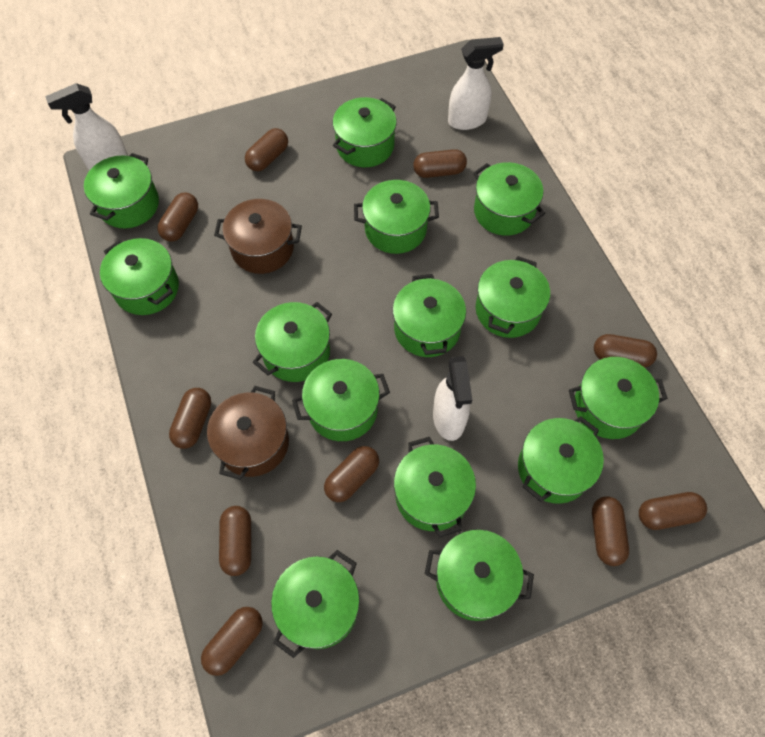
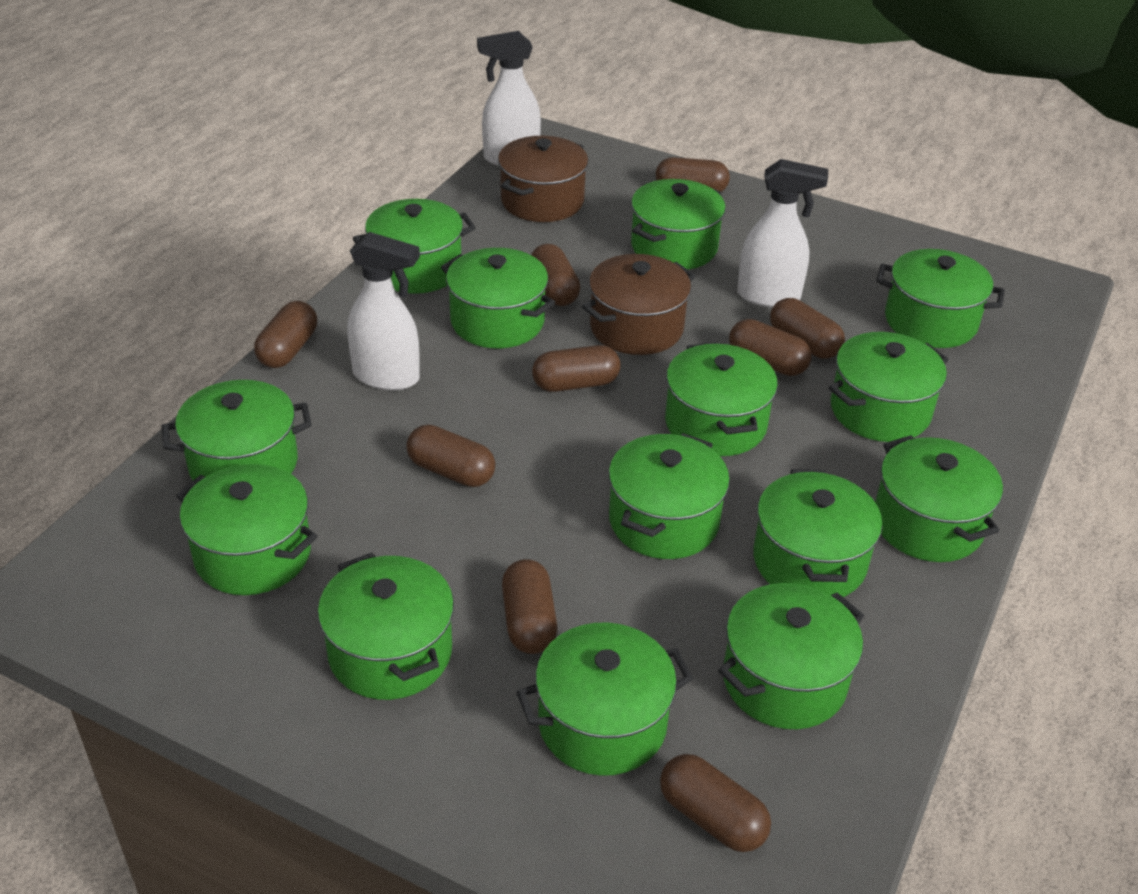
brown capsule: 10 -> 9

